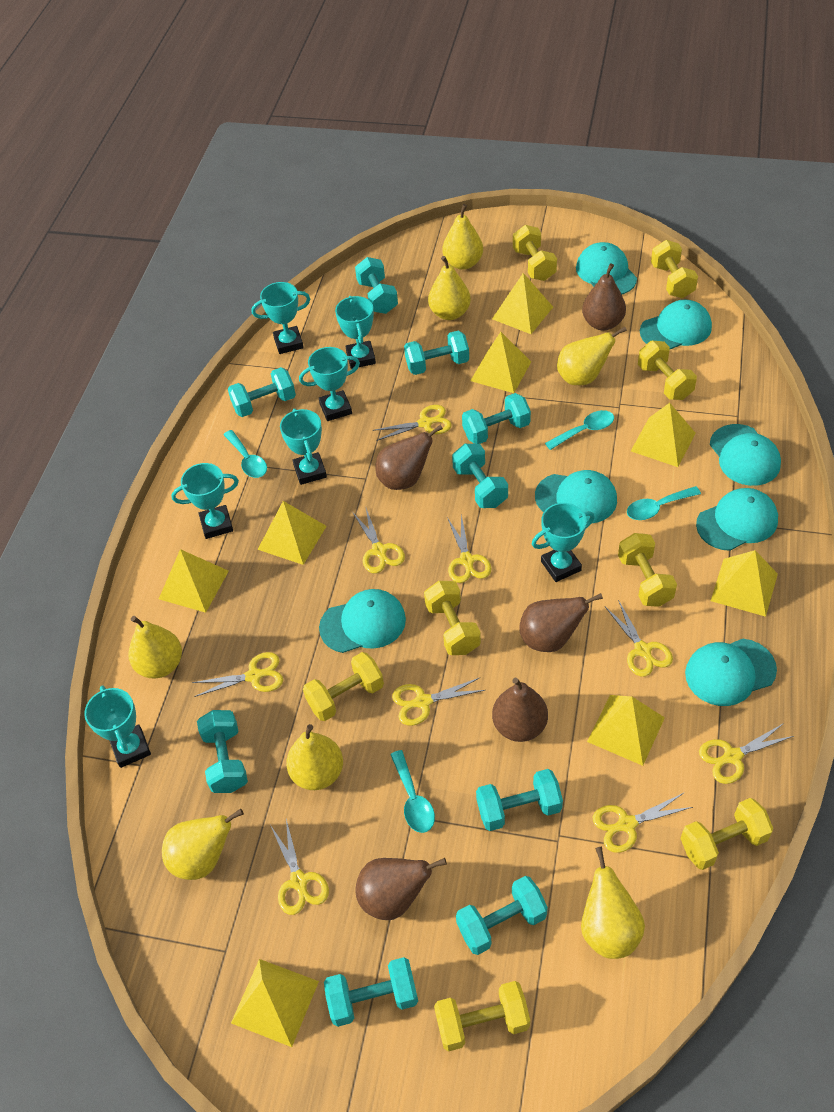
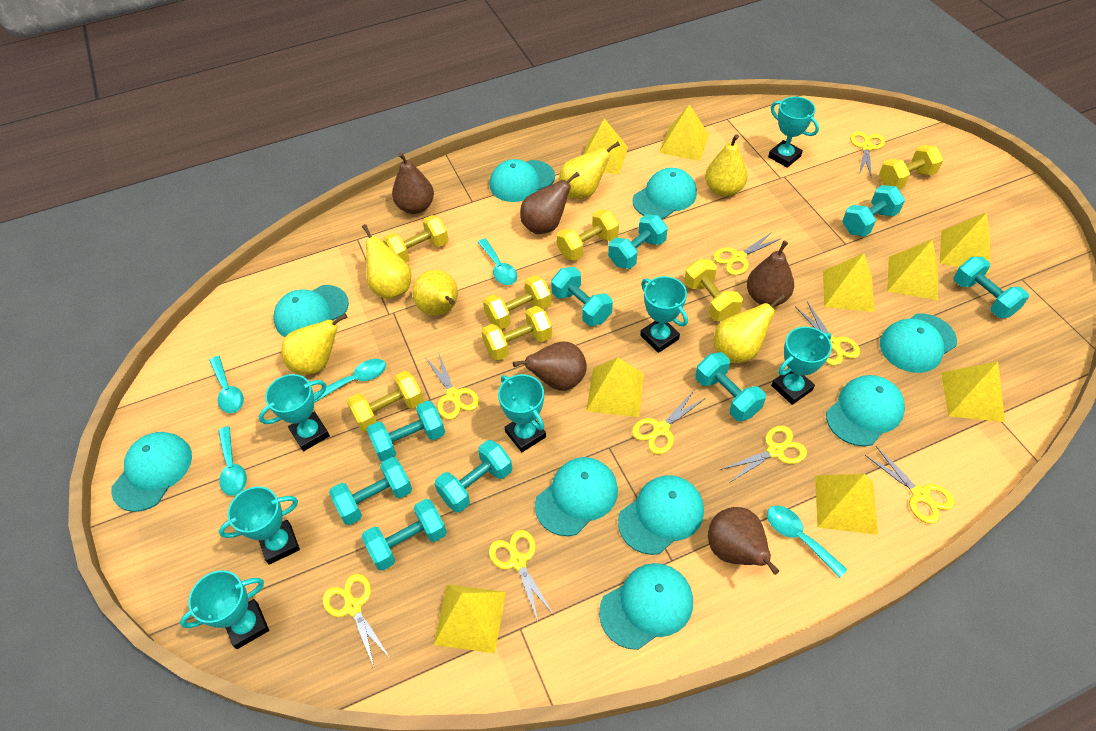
turquoise cap: 7 -> 9
turquoise spoon: 4 -> 5
yellow dumbbell: 8 -> 7
yellow pear: 7 -> 6
yellow pyramid: 8 -> 9

